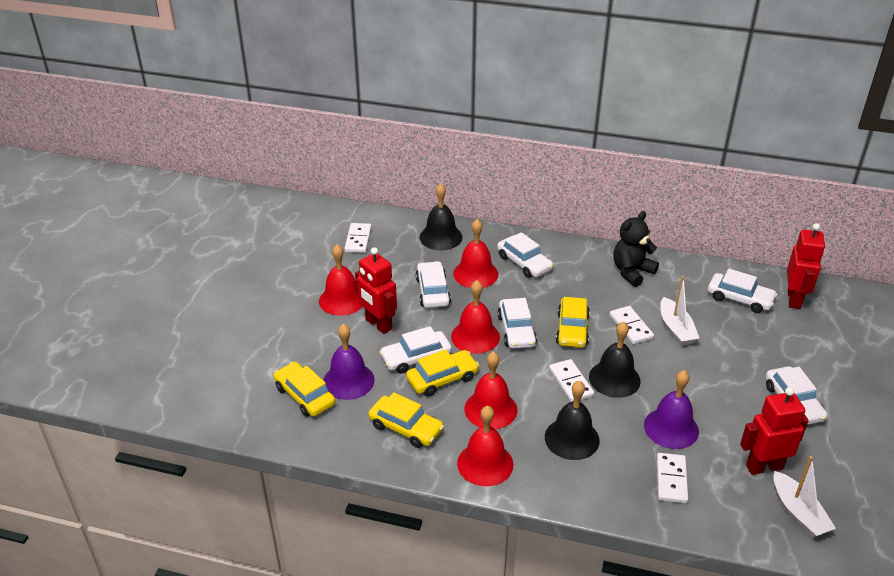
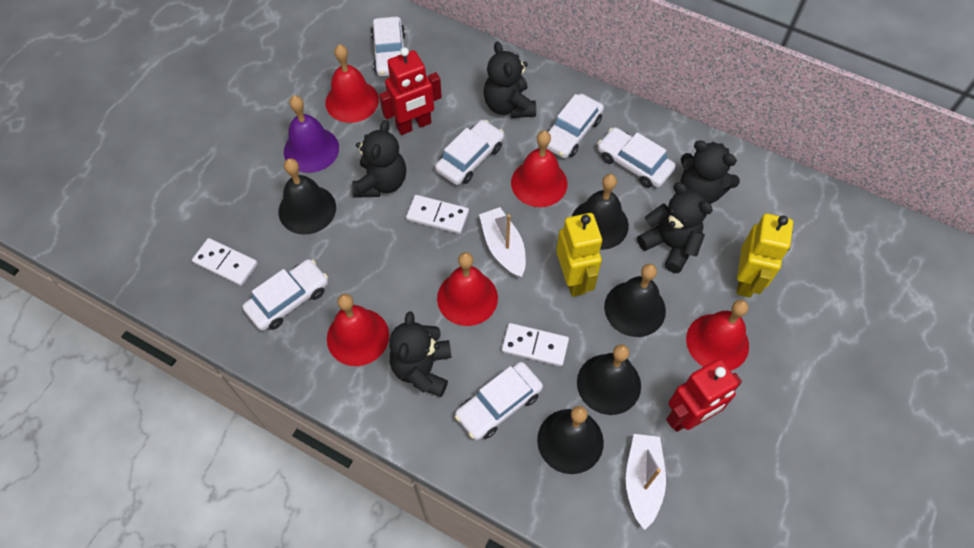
black bell: 3 -> 5
black teddy bear: 1 -> 5
purple bell: 2 -> 1
red robot: 3 -> 2
white domino: 4 -> 3
yellow car: 4 -> 0
yellow robot: 0 -> 2

